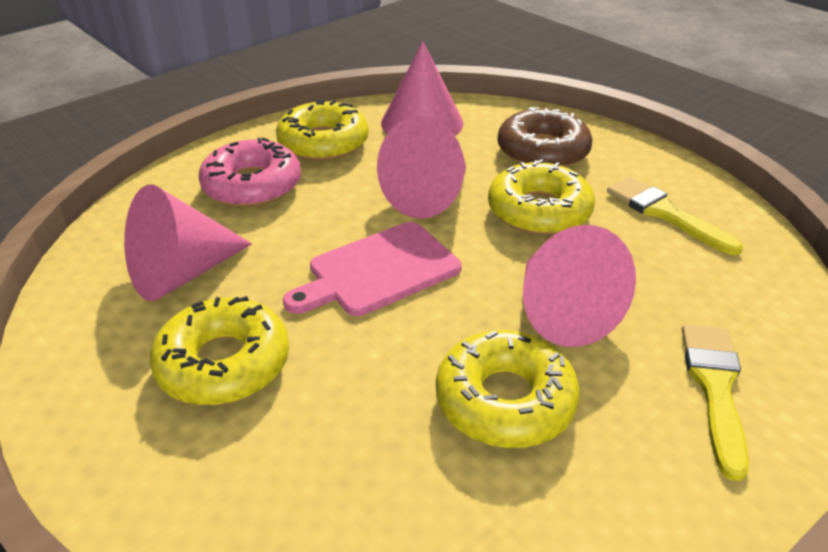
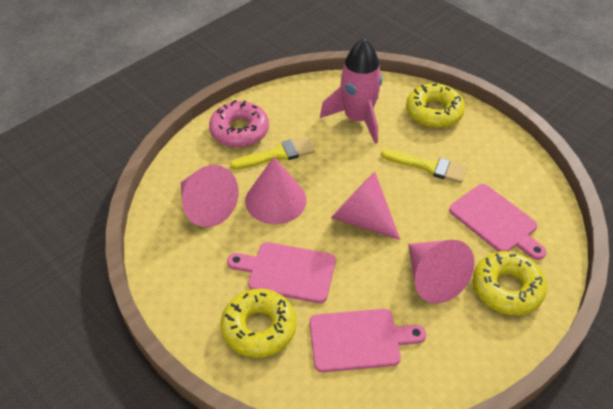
brown donut: 1 -> 0
pink cutting board: 1 -> 3
pink rocket: 0 -> 1
yellow donut: 4 -> 3

